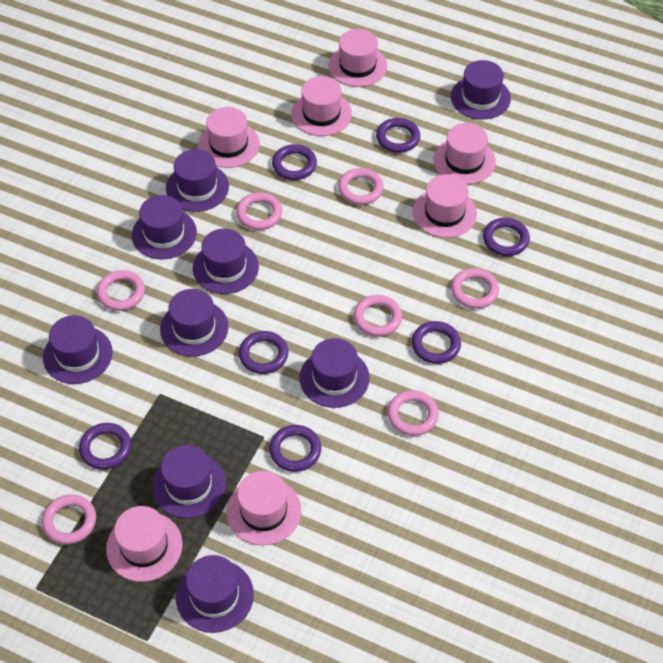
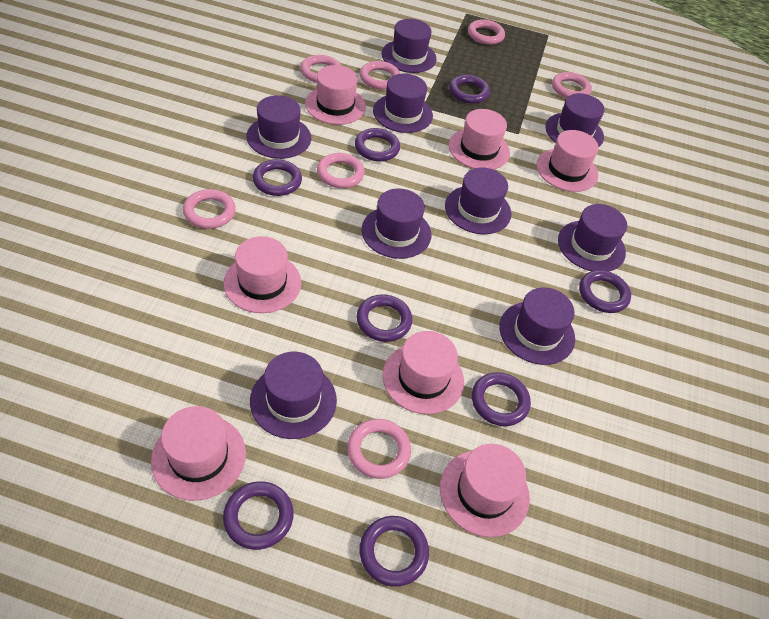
purple ring: 7 -> 8

